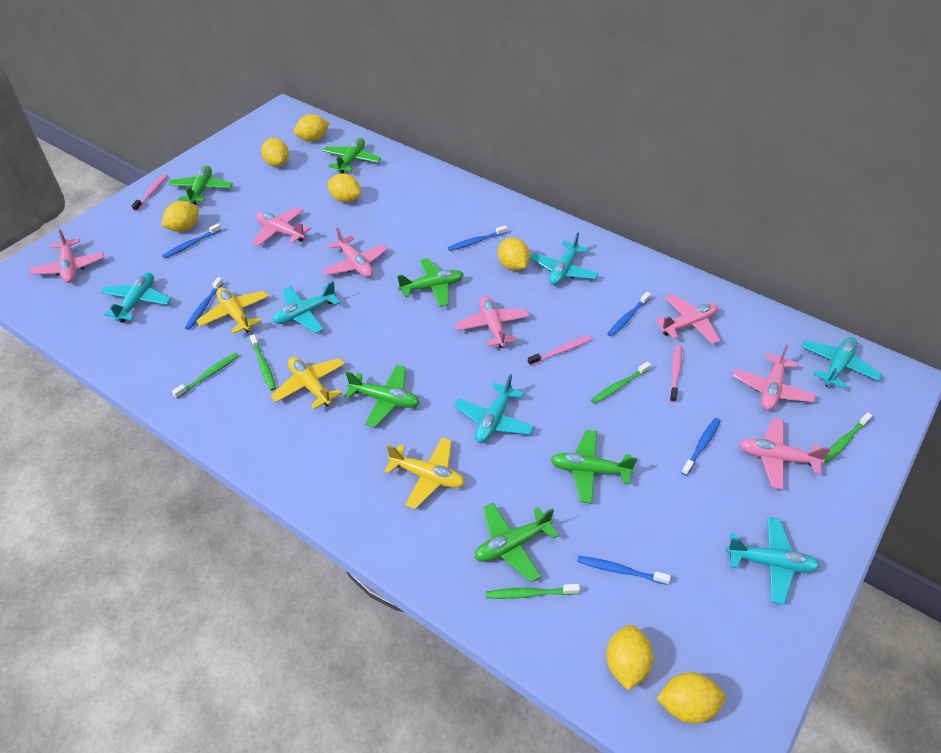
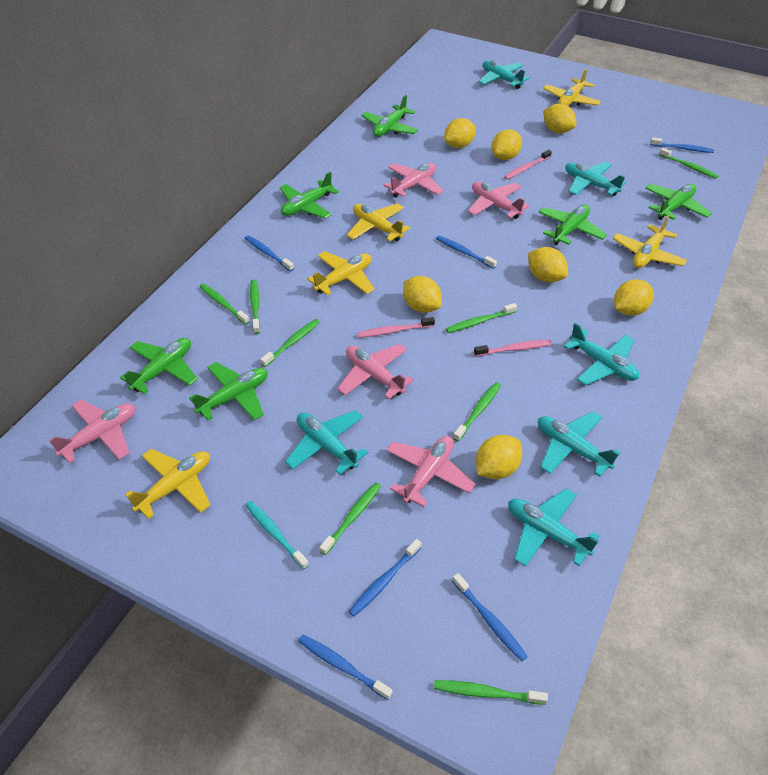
green toothbrush: 5 -> 8
pink plane: 7 -> 5
turquoise toothbrush: 0 -> 1
yellow plane: 3 -> 5

